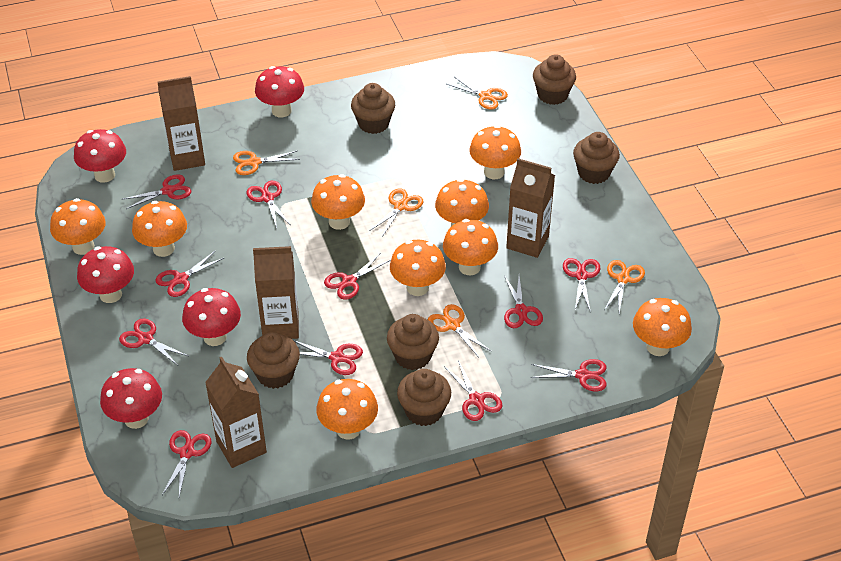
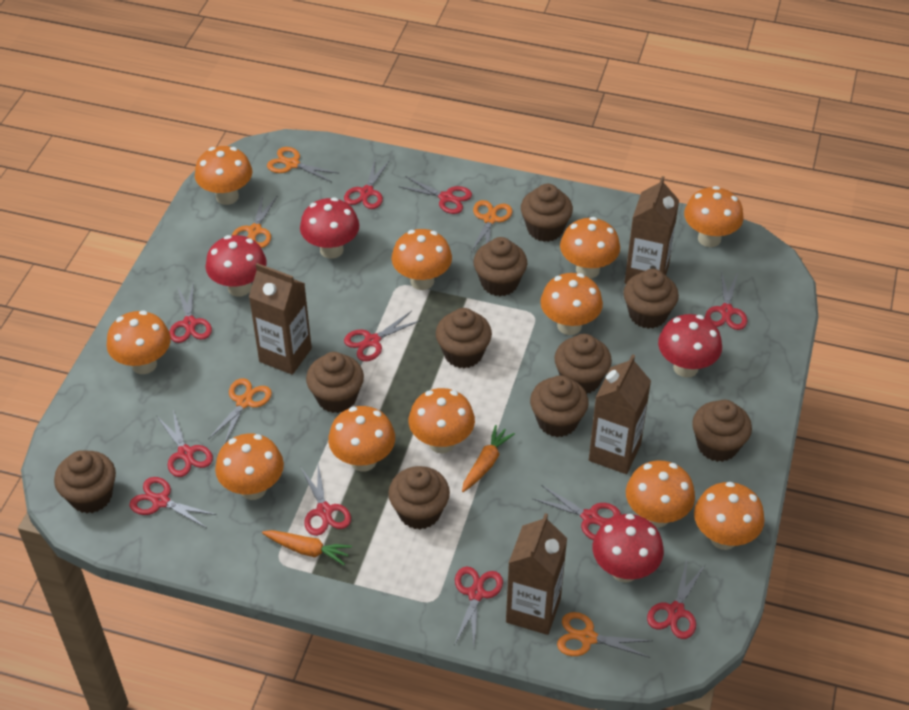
brown cupcake: 6 -> 10
orange carrot: 0 -> 2
orange mushroom: 9 -> 11
red mushroom: 5 -> 4

